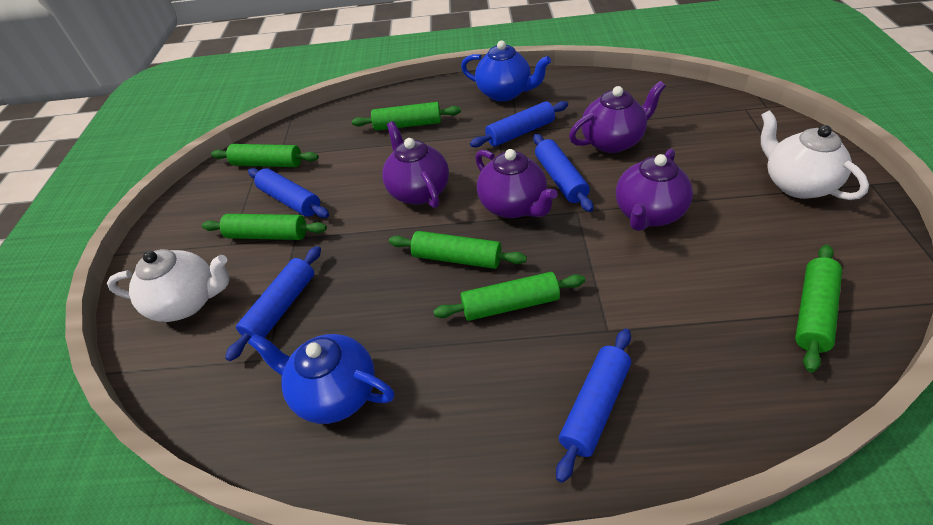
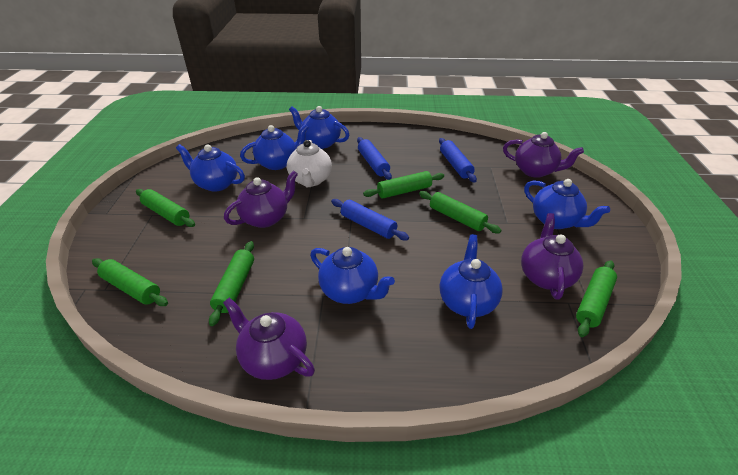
blue rolling pin: 5 -> 3
blue teapot: 2 -> 6
white teapot: 2 -> 1

